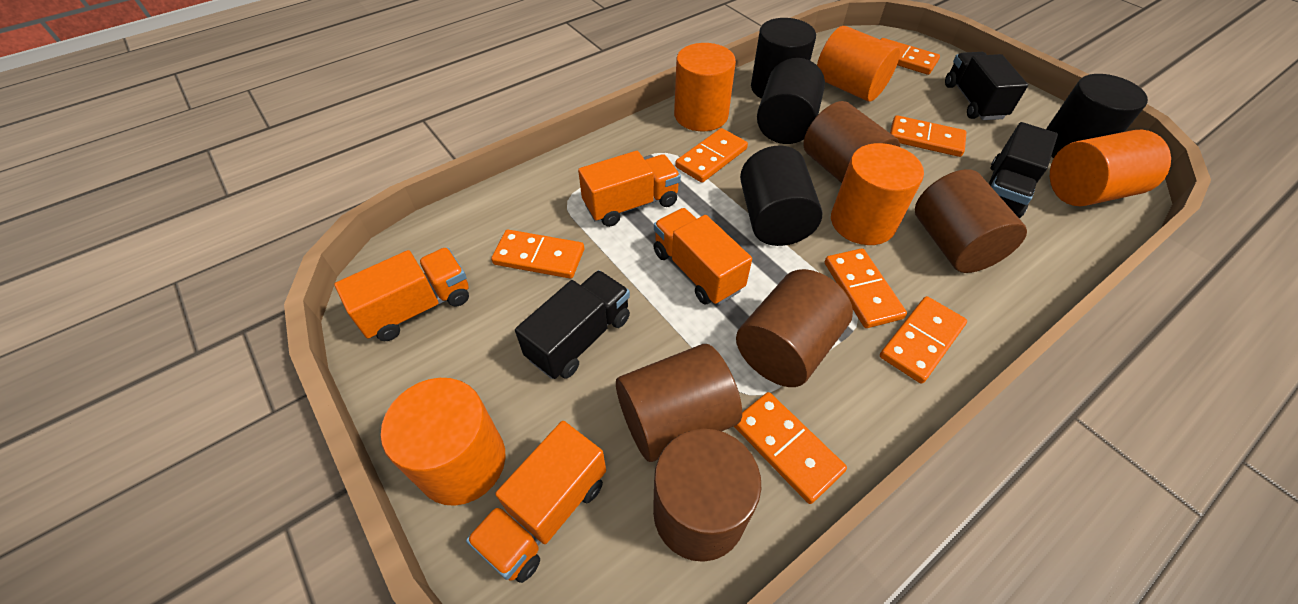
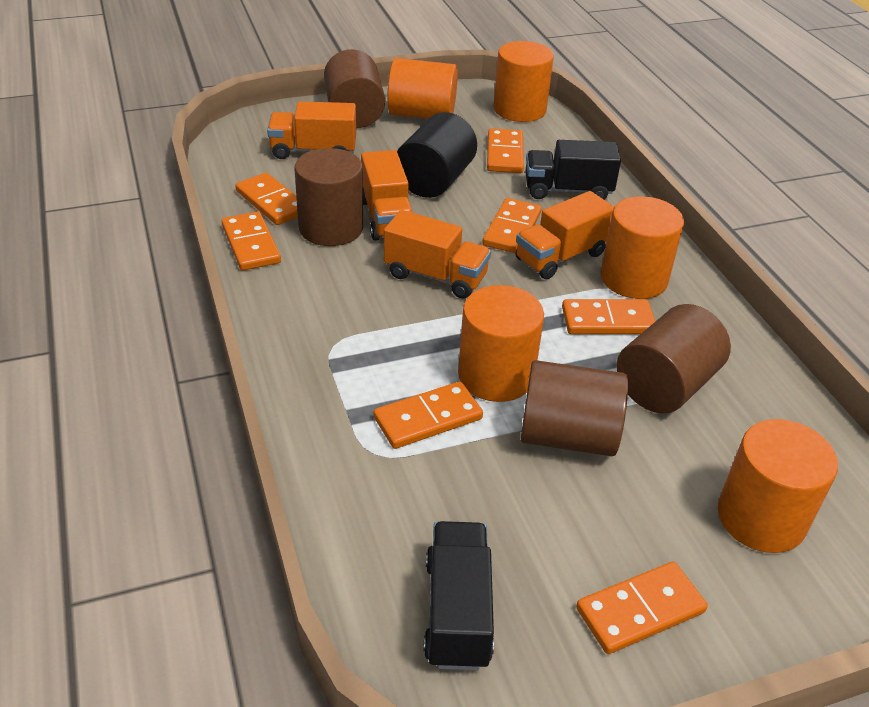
black cylinder: 4 -> 1
black truck: 3 -> 2
brown cylinder: 5 -> 4

